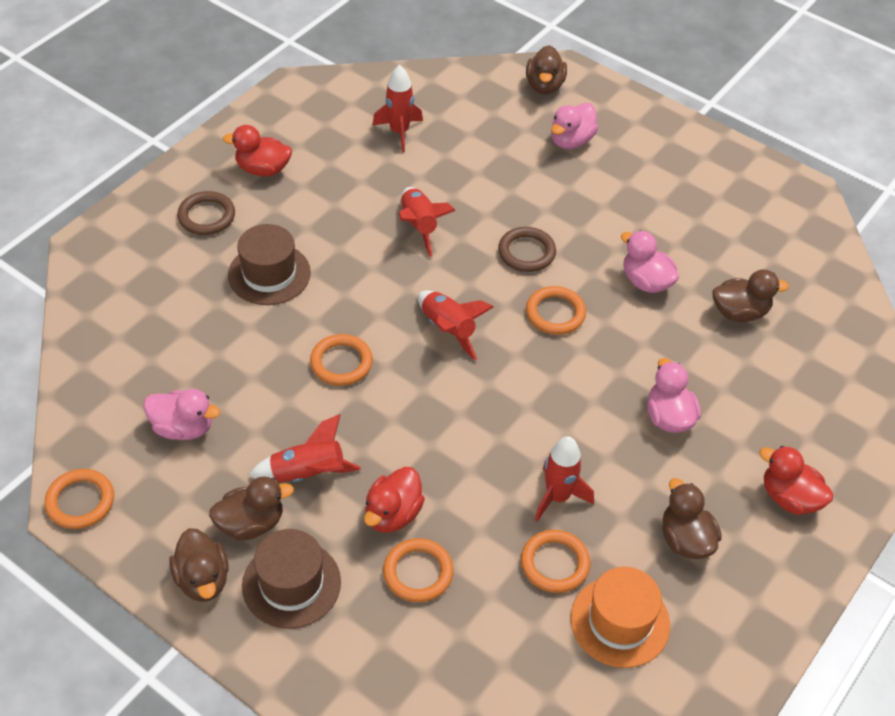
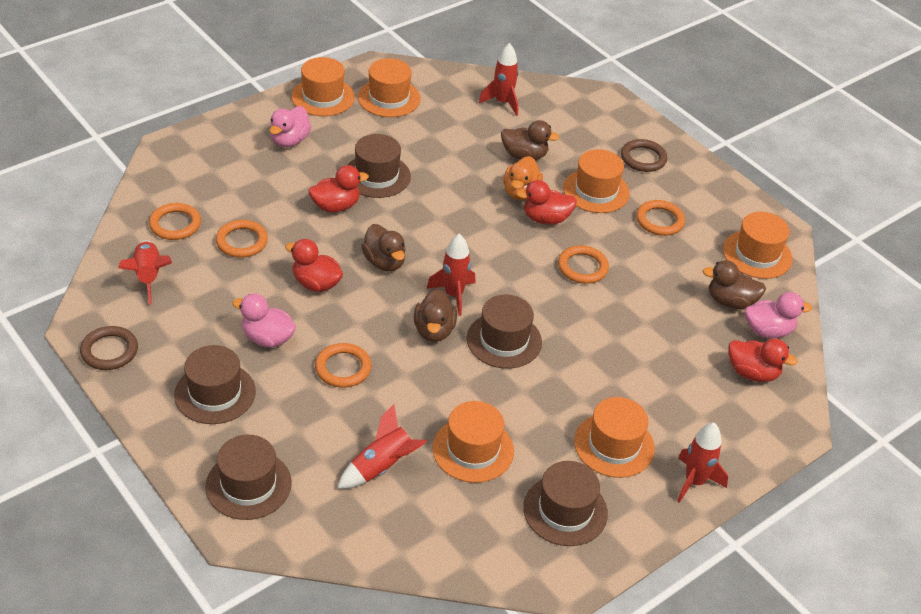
brown duck: 5 -> 4
brown hat: 2 -> 5
orange duck: 0 -> 1
orange hat: 1 -> 6
pink duck: 4 -> 3
red duck: 3 -> 4

